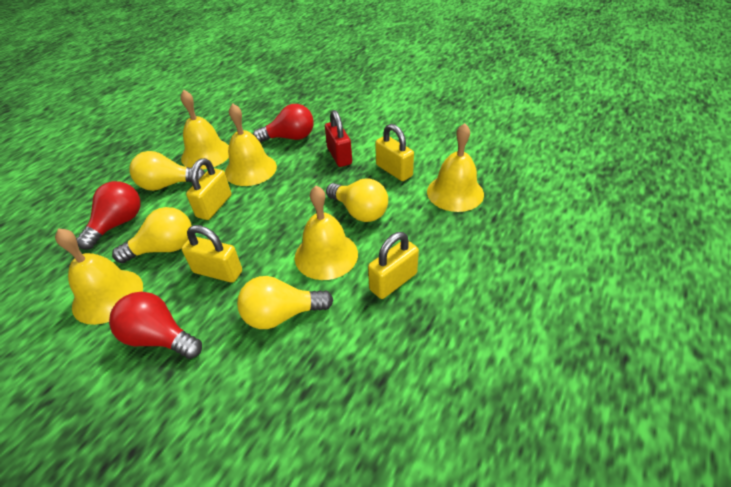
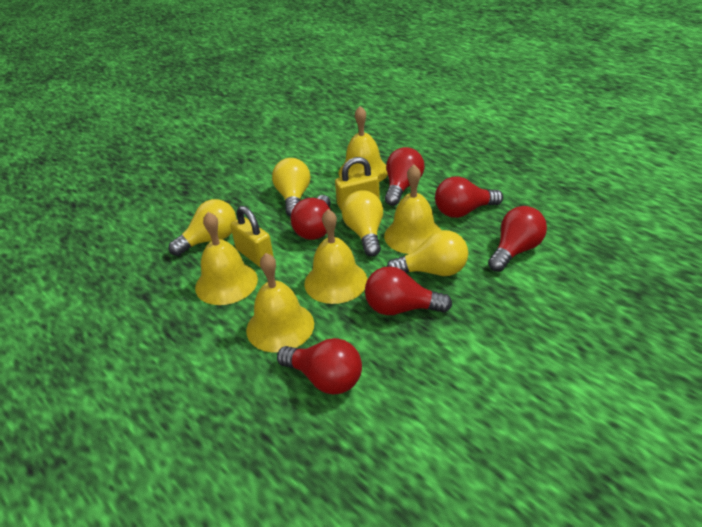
red light bulb: 3 -> 6
red padlock: 1 -> 0
yellow padlock: 4 -> 2

